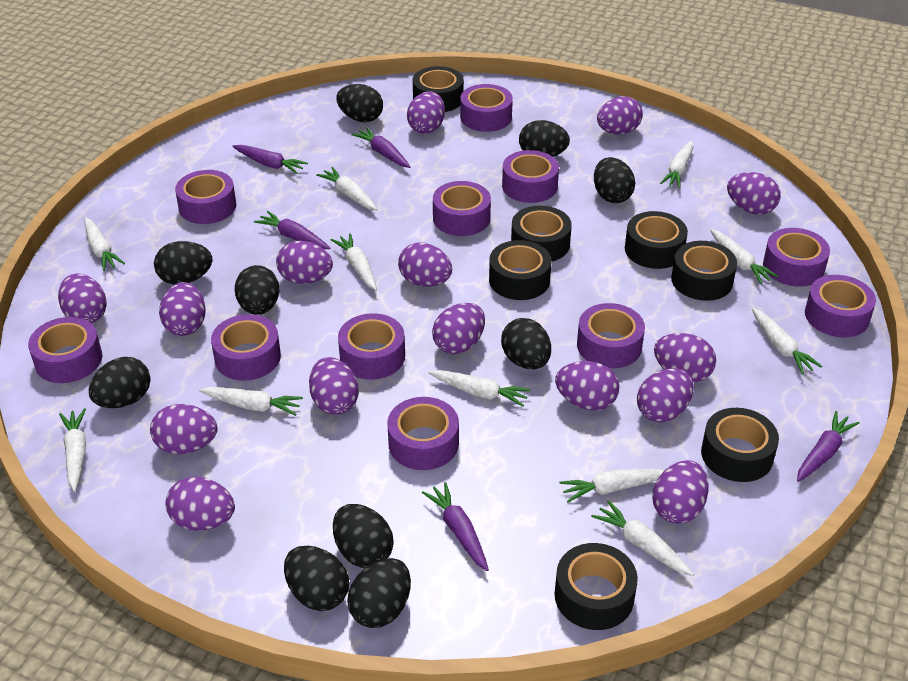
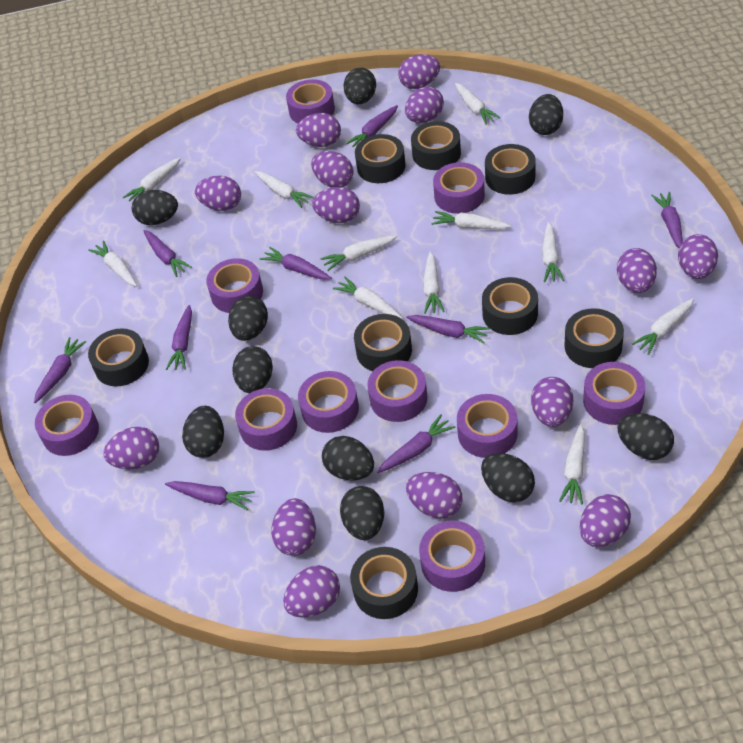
black tape: 7 -> 8
purple carrot: 5 -> 9
purple egg: 15 -> 14
purple tape: 11 -> 10

